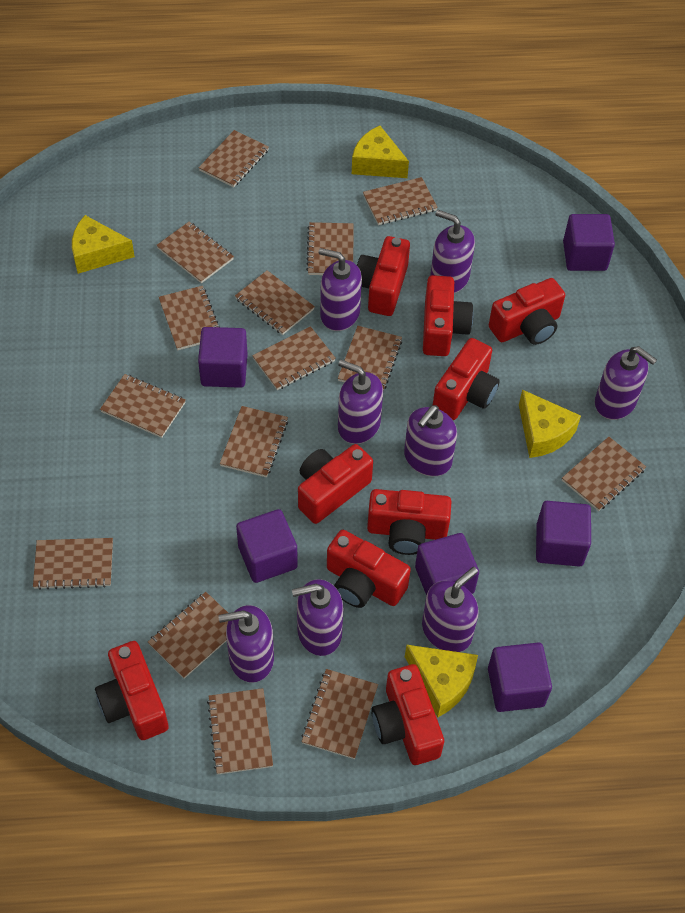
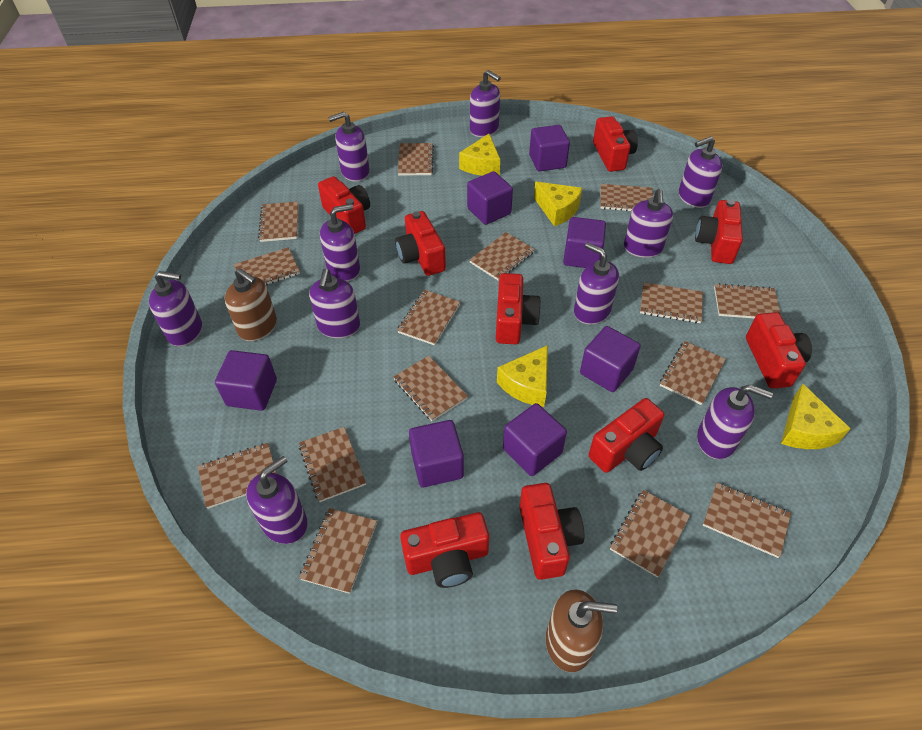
brown soap dispenser: 0 -> 2
purple cube: 6 -> 7
purple soap dispenser: 8 -> 10

